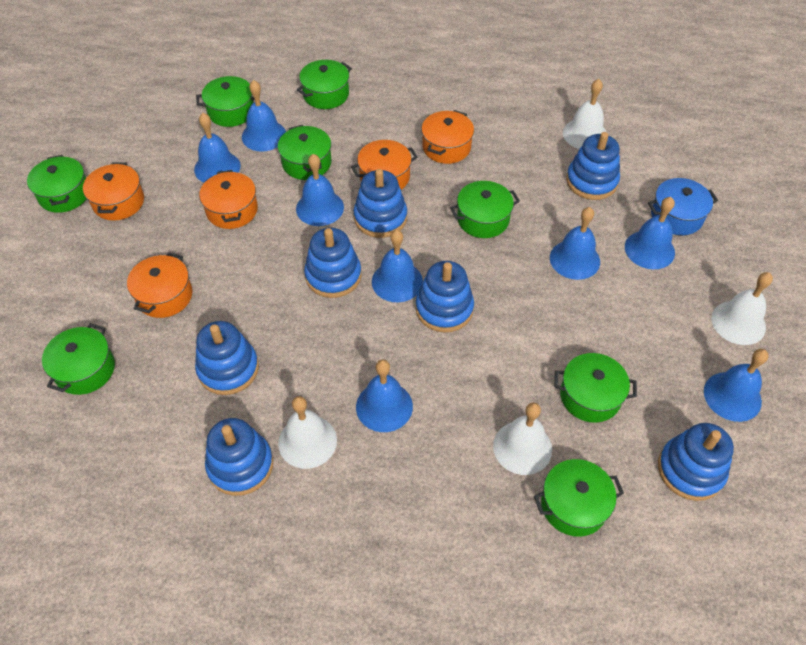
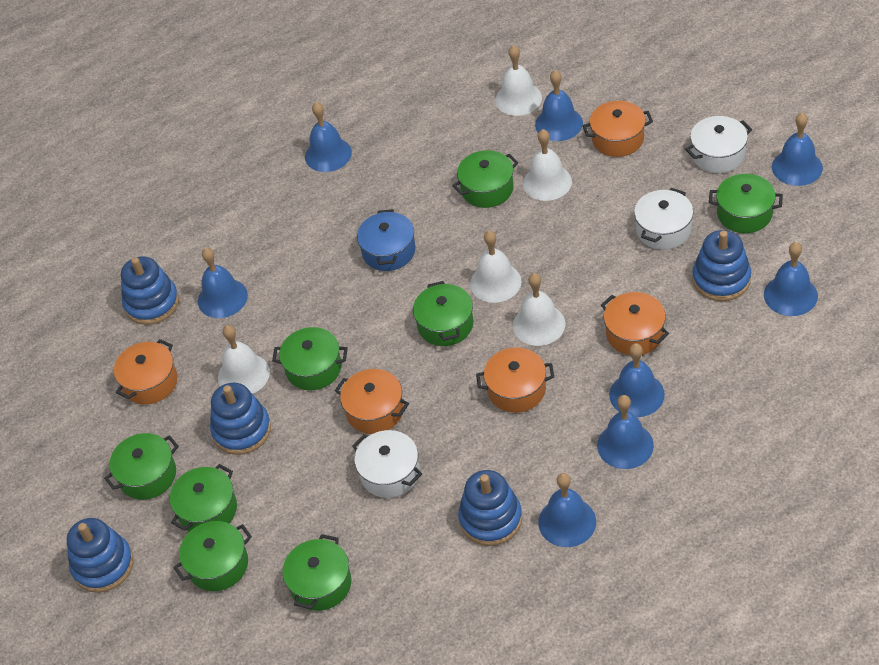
blue stacking toy: 7 -> 5
white bell: 4 -> 5
white pot: 0 -> 3

